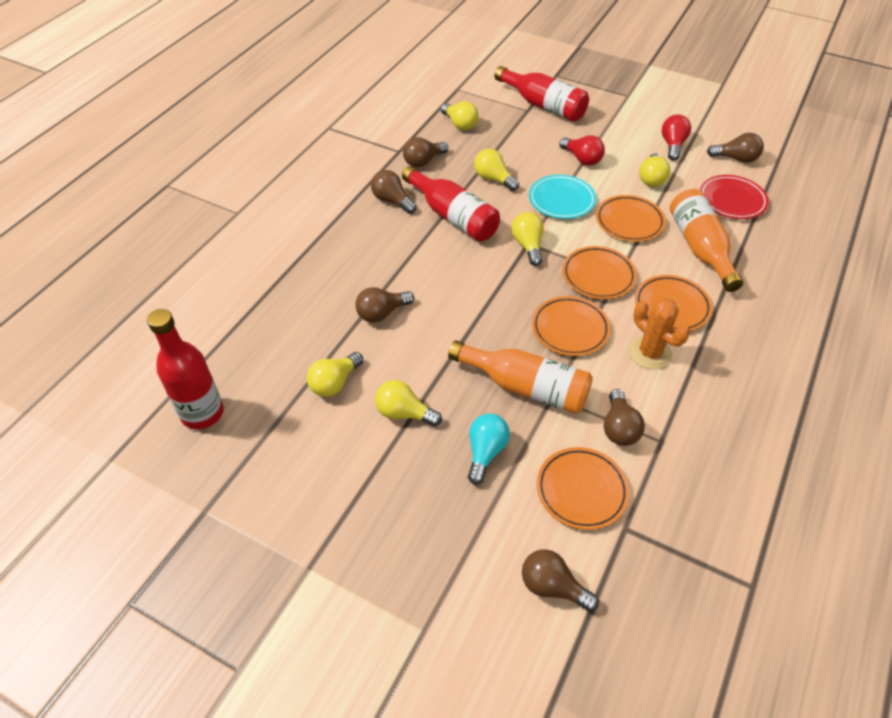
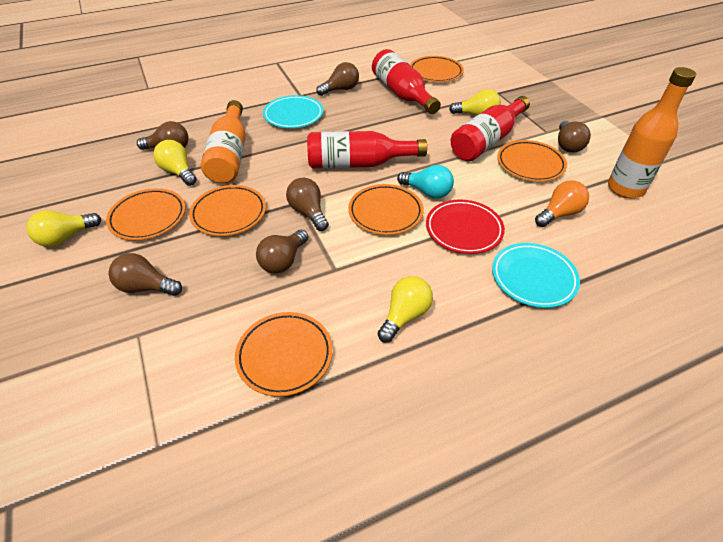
orange cactus: 1 -> 0
orange light bulb: 0 -> 1
orange plate: 5 -> 6
red light bulb: 2 -> 0
turquoise plate: 1 -> 2
yellow light bulb: 6 -> 4

